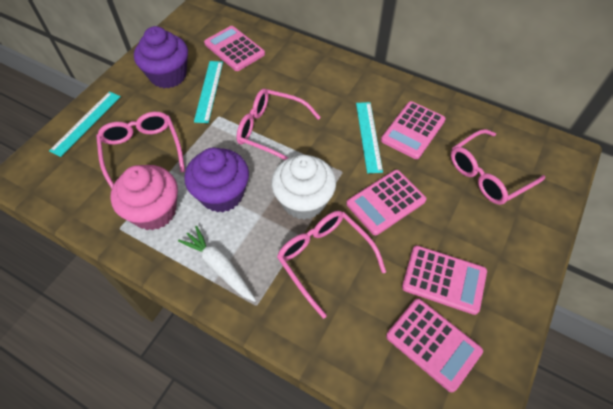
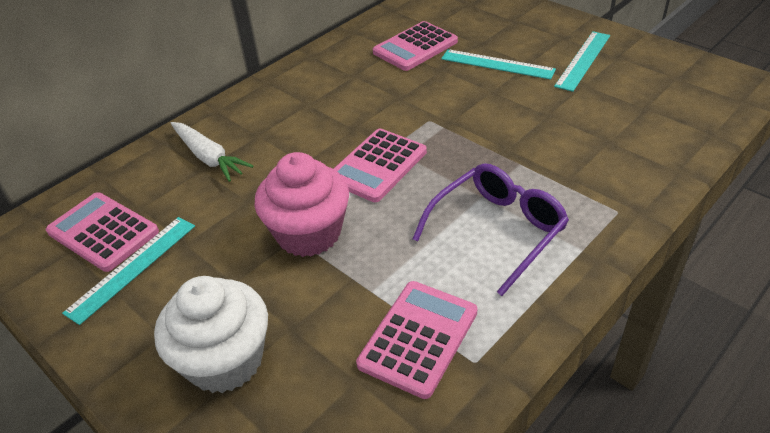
pink calculator: 5 -> 4
pink glasses: 4 -> 0
purple cupcake: 2 -> 0
purple glasses: 0 -> 1

